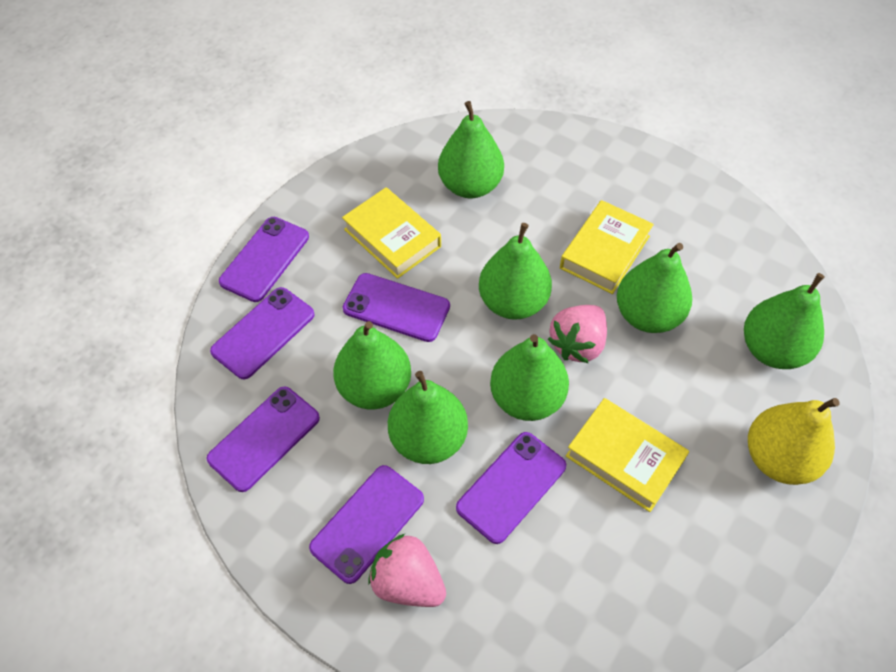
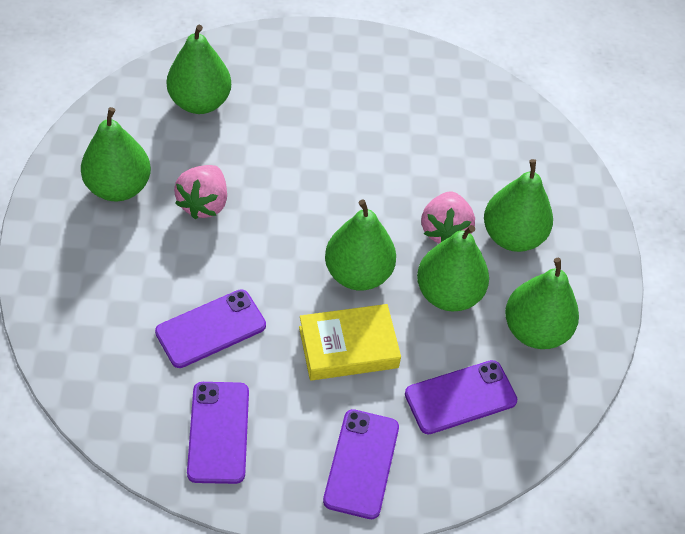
green pear: 7 -> 6
purple phone: 6 -> 4
yellow book: 3 -> 1
yellow pear: 1 -> 0

